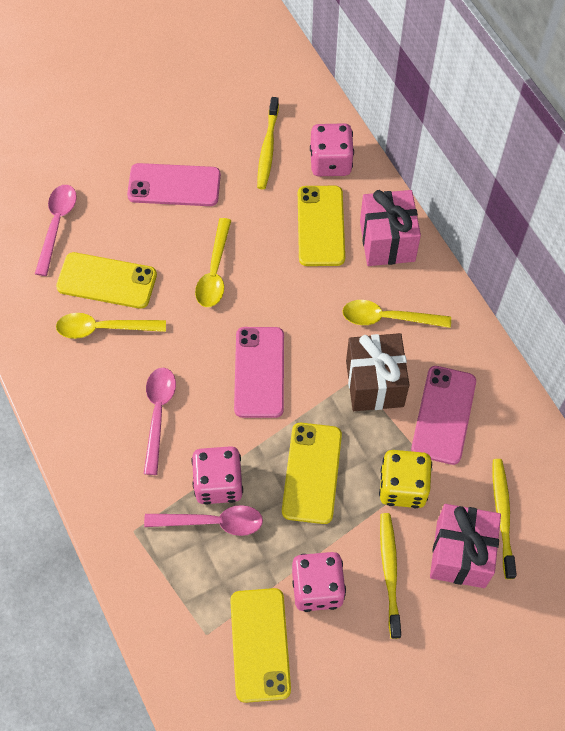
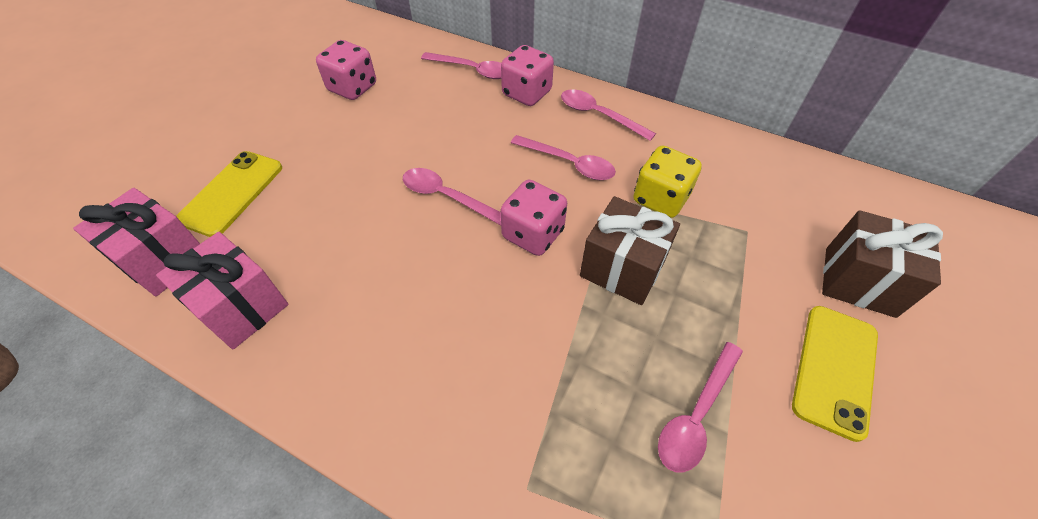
brown gift: 1 -> 2
pink phone: 3 -> 0
pink spoon: 3 -> 5
yellow phone: 4 -> 2
yellow spoon: 3 -> 0
yellow toothbrush: 3 -> 0

